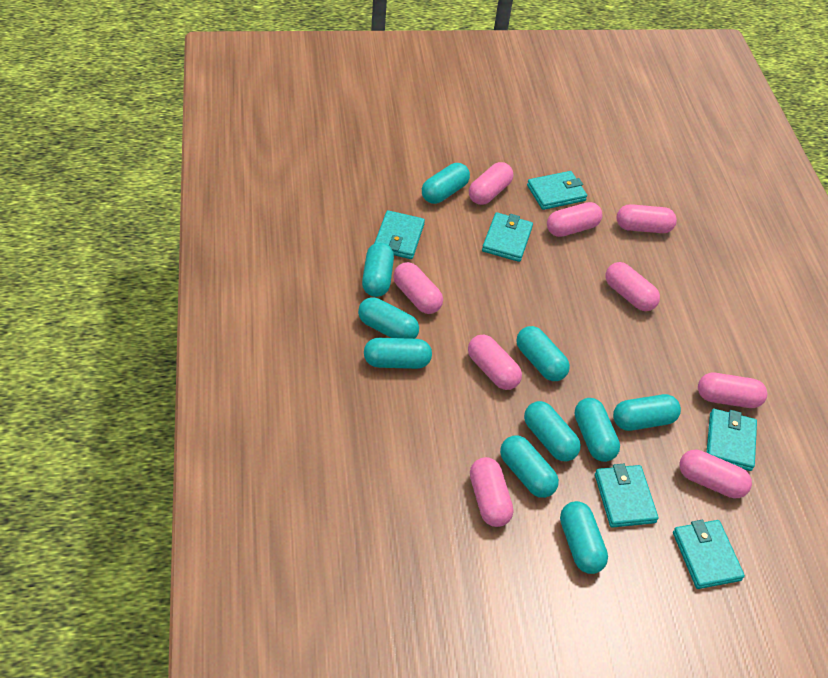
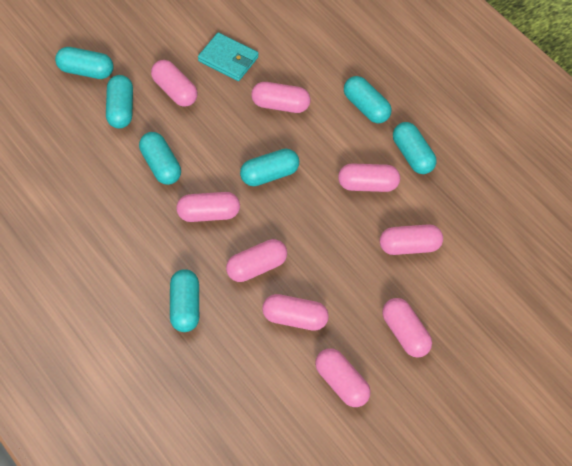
turquoise capsule: 10 -> 7
turquoise wallet: 6 -> 1

